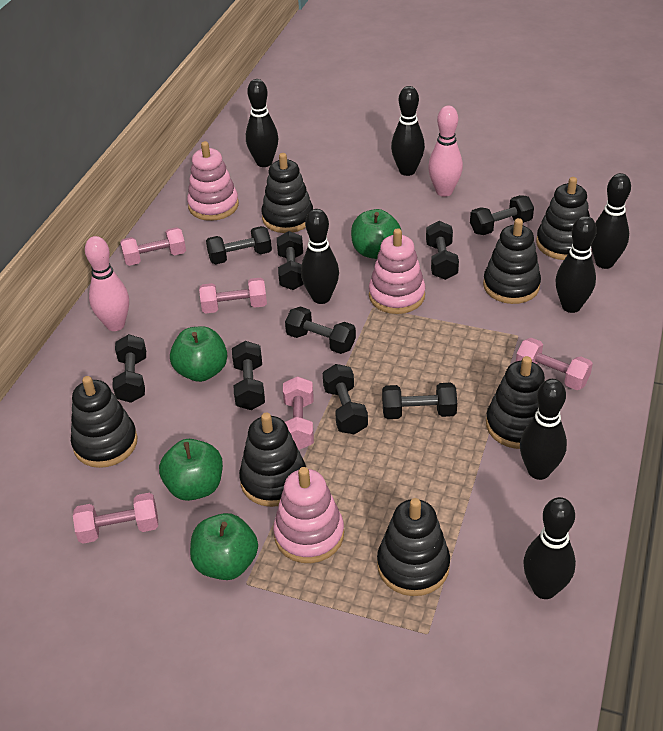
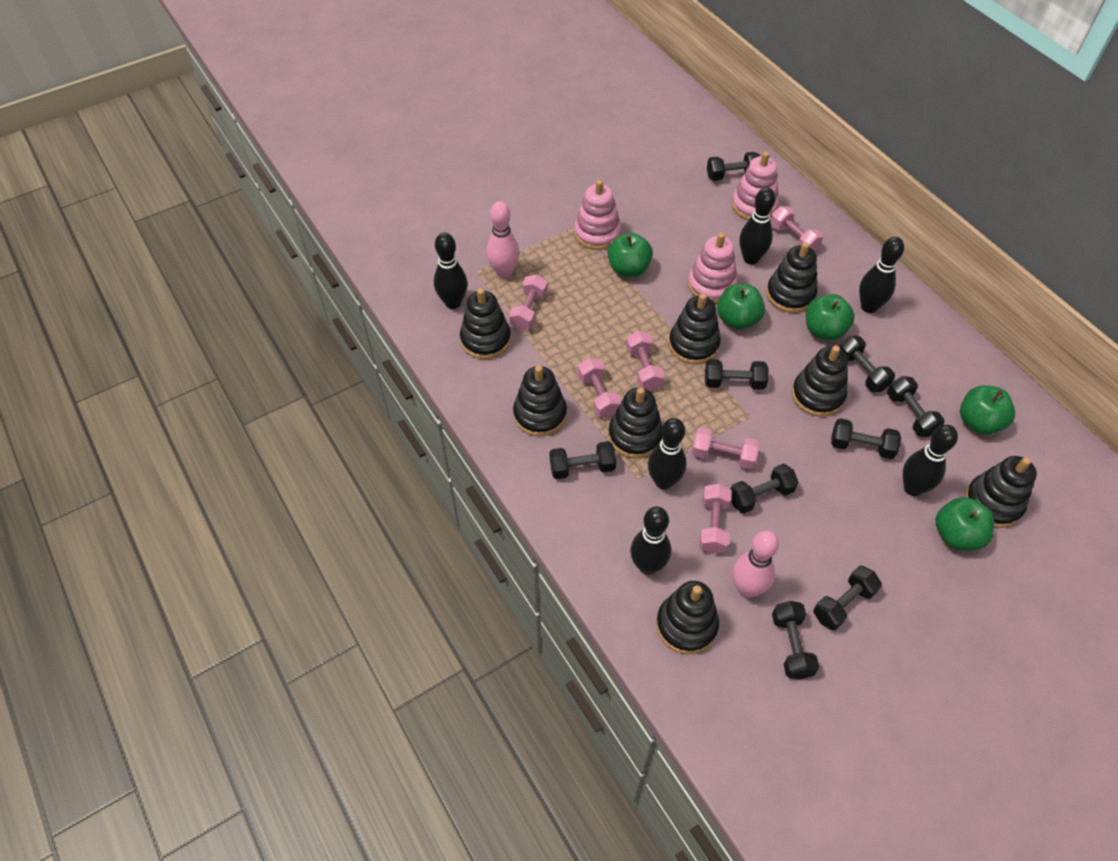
black bowling pin: 7 -> 6
black stacking toy: 7 -> 8
green apple: 4 -> 5
pink dumbbell: 5 -> 6

